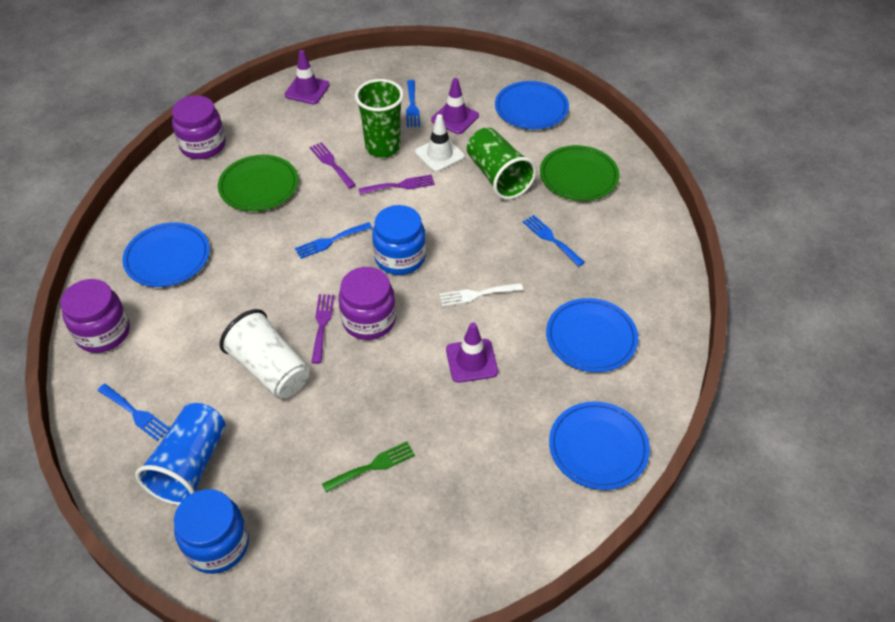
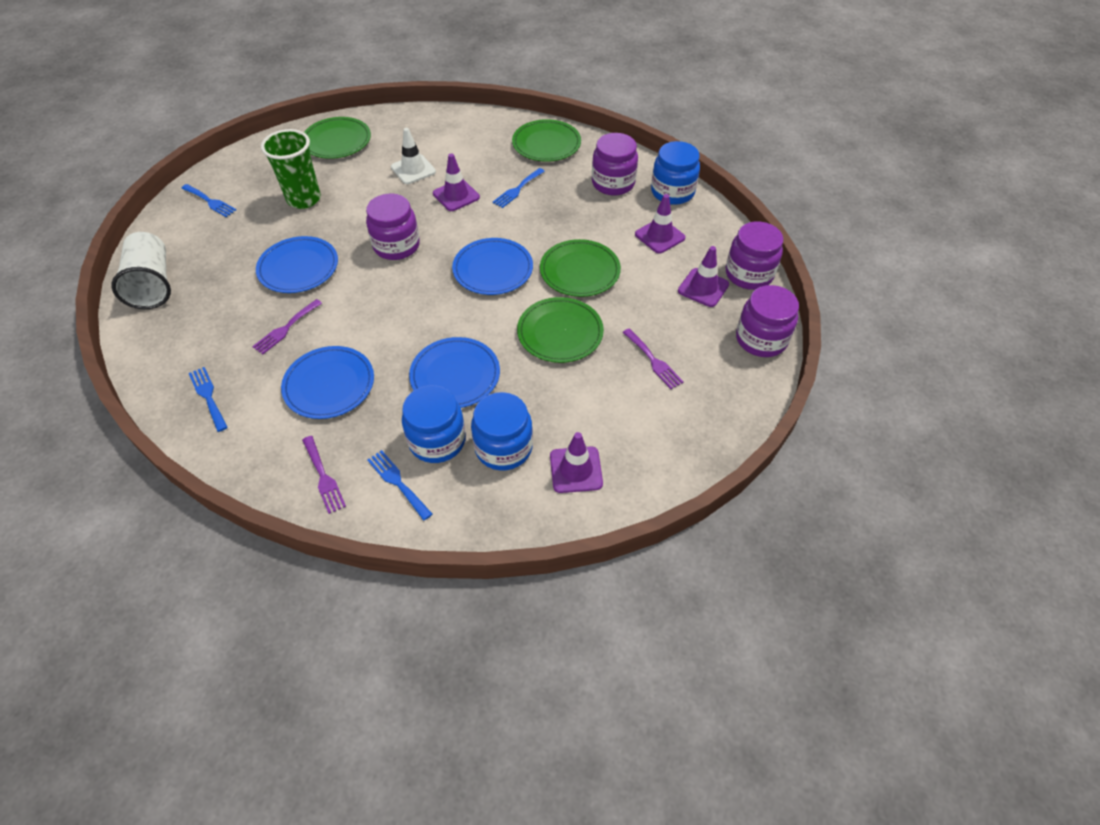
blue cup: 1 -> 0
blue jar: 2 -> 3
green cup: 2 -> 1
green fork: 1 -> 0
green plate: 2 -> 4
purple jar: 3 -> 4
purple traffic cone: 3 -> 4
white fork: 1 -> 0

